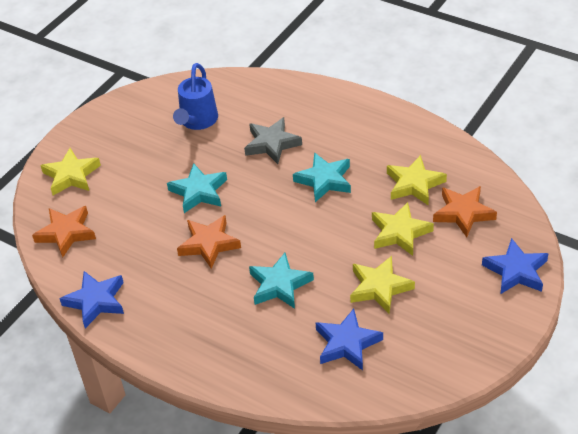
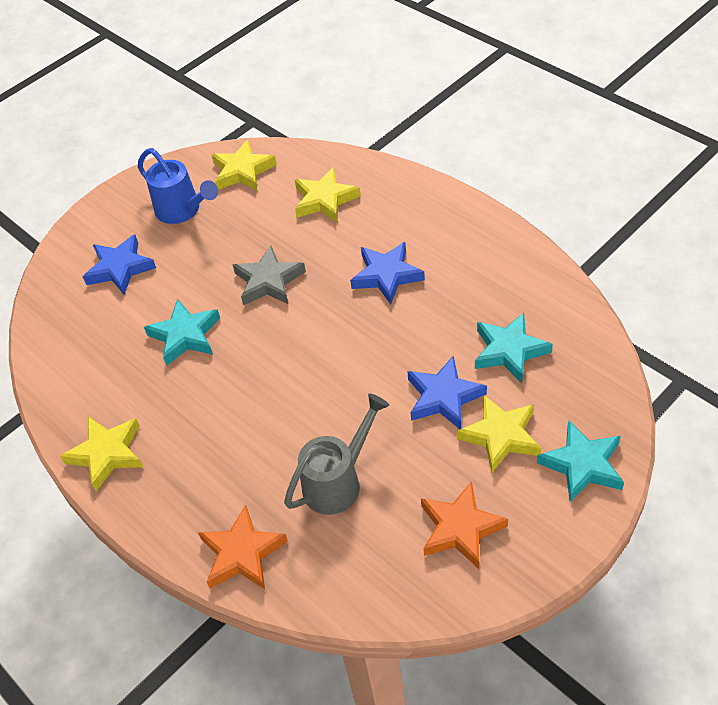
grey watering can: 0 -> 1
orange star: 3 -> 2

